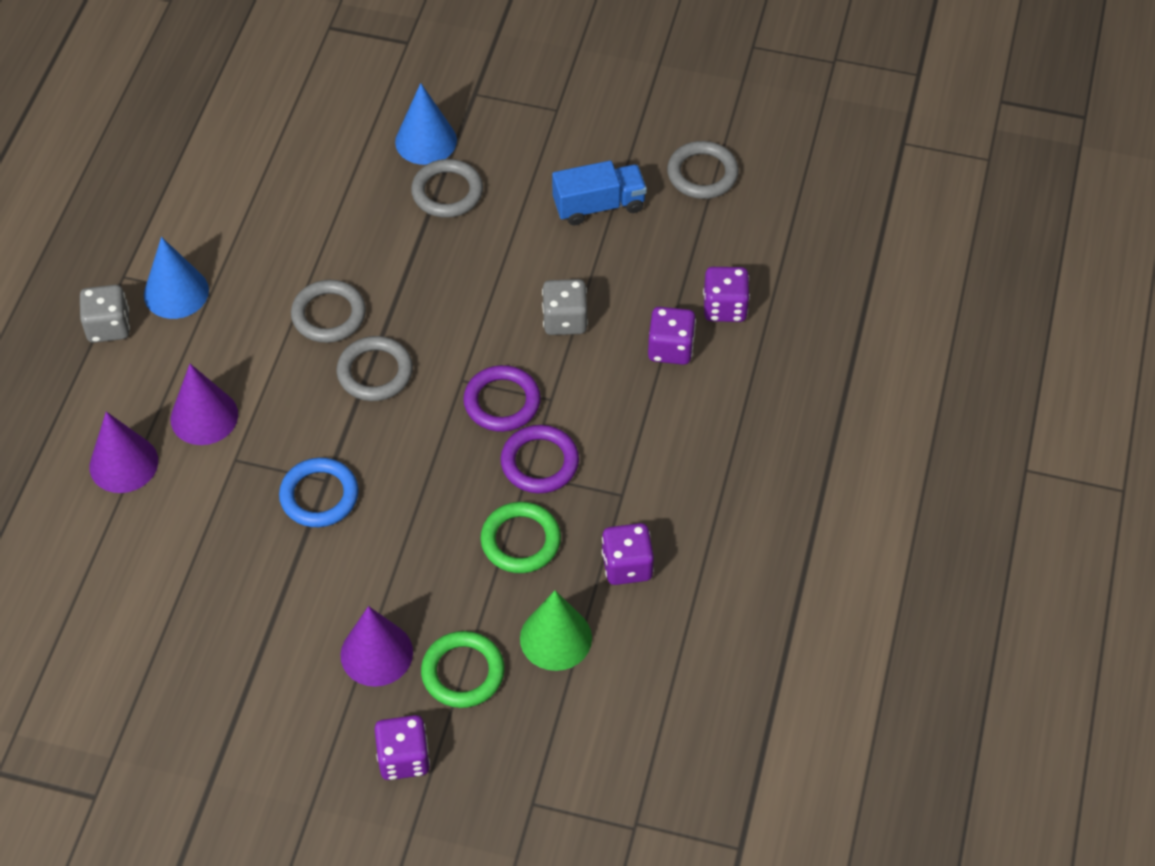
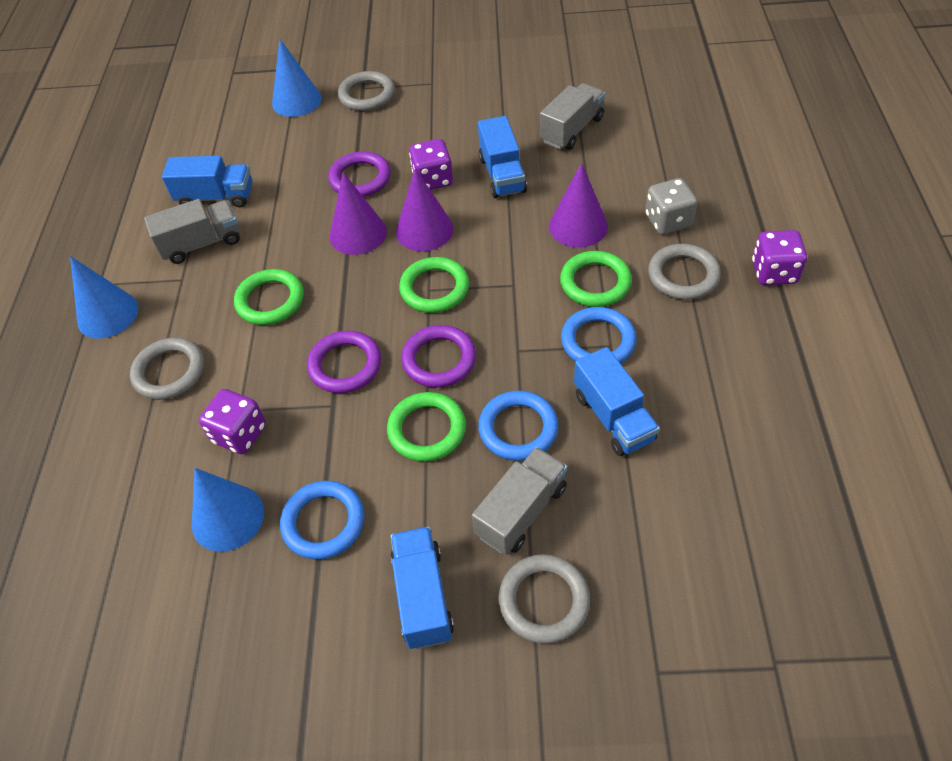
blue cone: 2 -> 3
blue ring: 1 -> 3
blue truck: 1 -> 4
green cone: 1 -> 0
green ring: 2 -> 4
grey dice: 2 -> 1
grey truck: 0 -> 3
purple dice: 4 -> 3
purple ring: 2 -> 3

